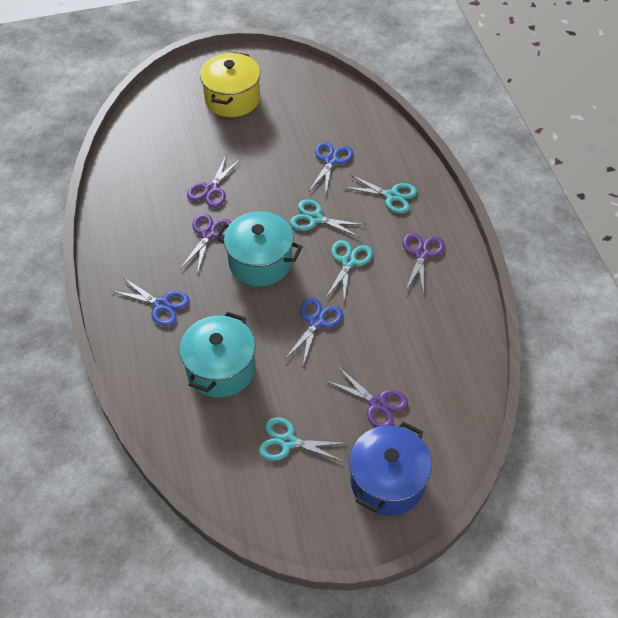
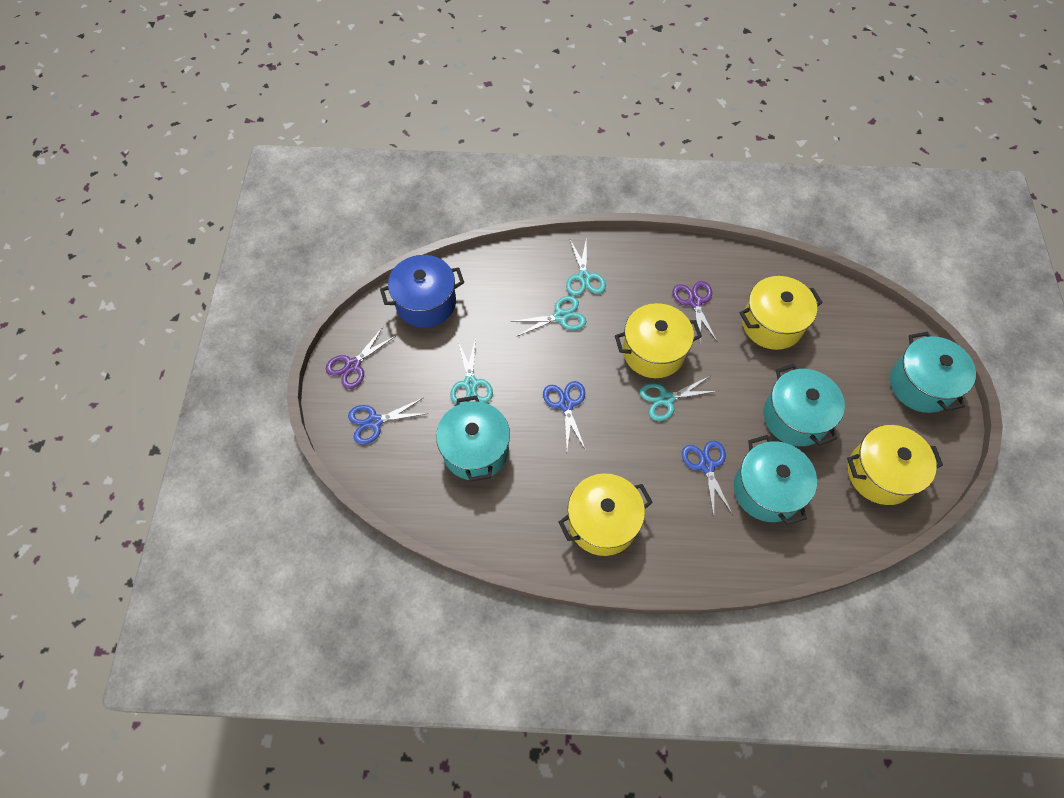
purple scissors: 4 -> 2
turquoise pot: 2 -> 4
yellow pot: 1 -> 4

